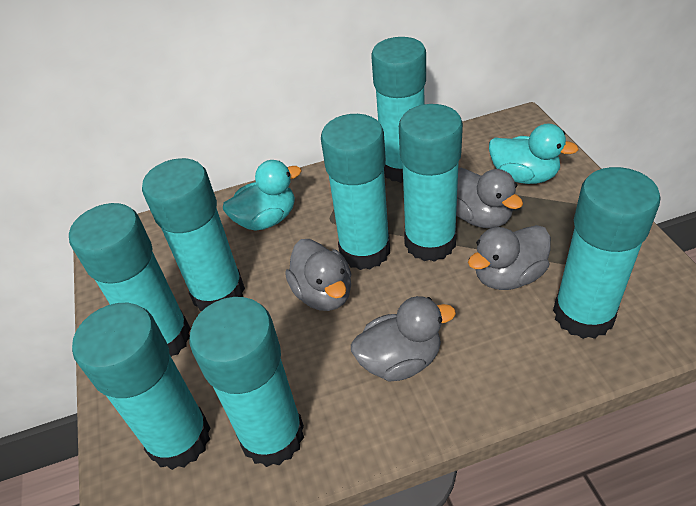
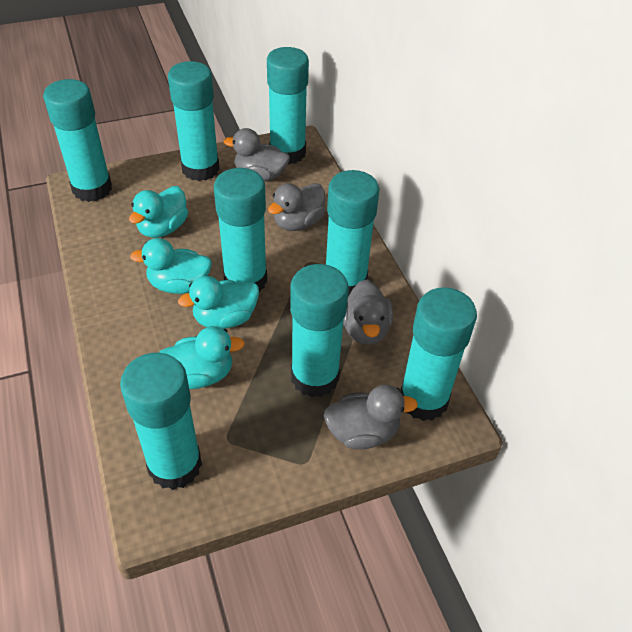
turquoise duck: 2 -> 4

